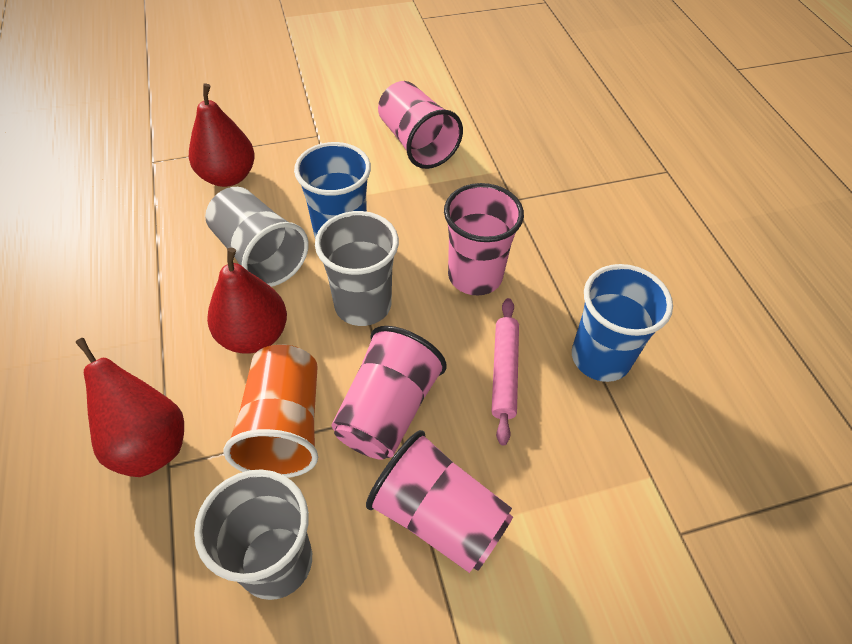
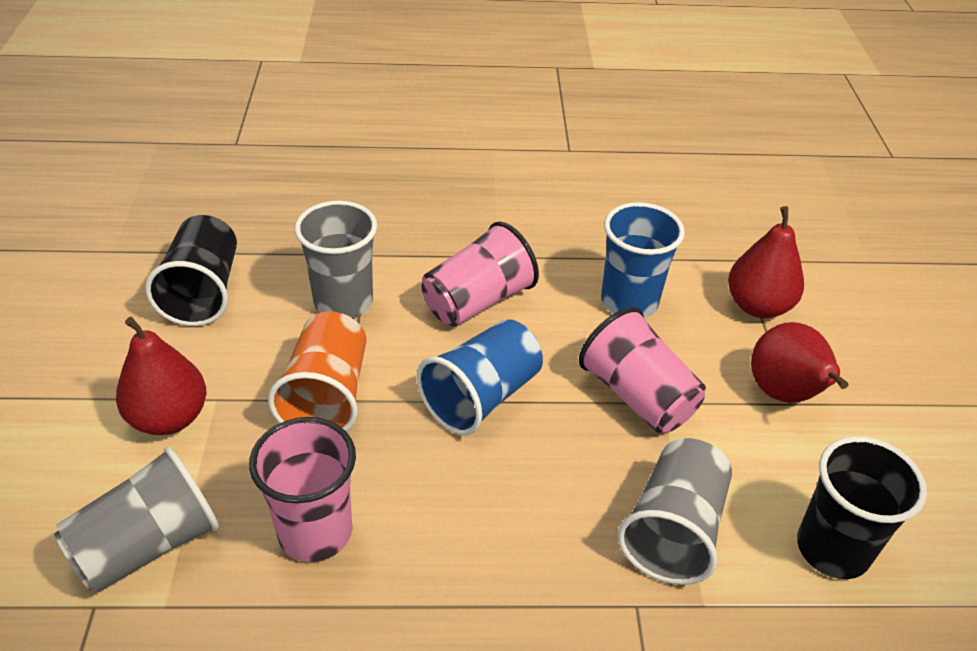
black cup: 0 -> 2
pink cup: 4 -> 3
pink rolling pin: 1 -> 0

